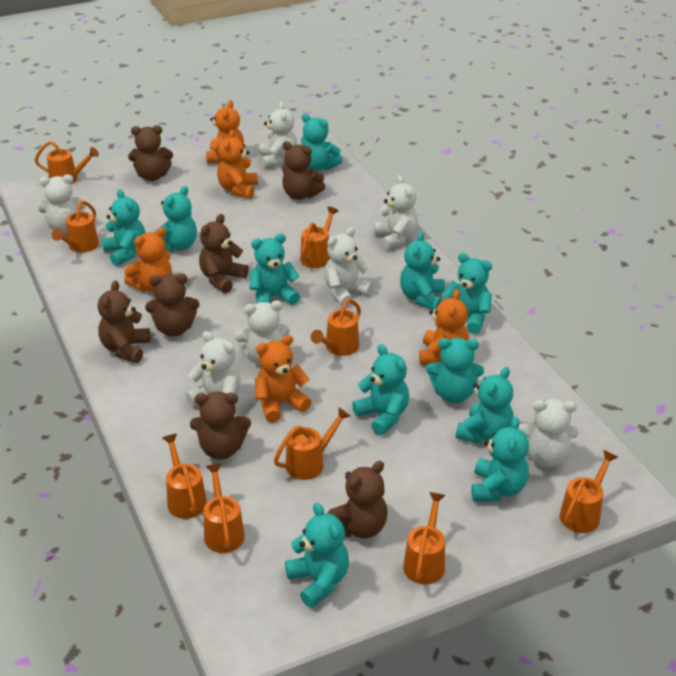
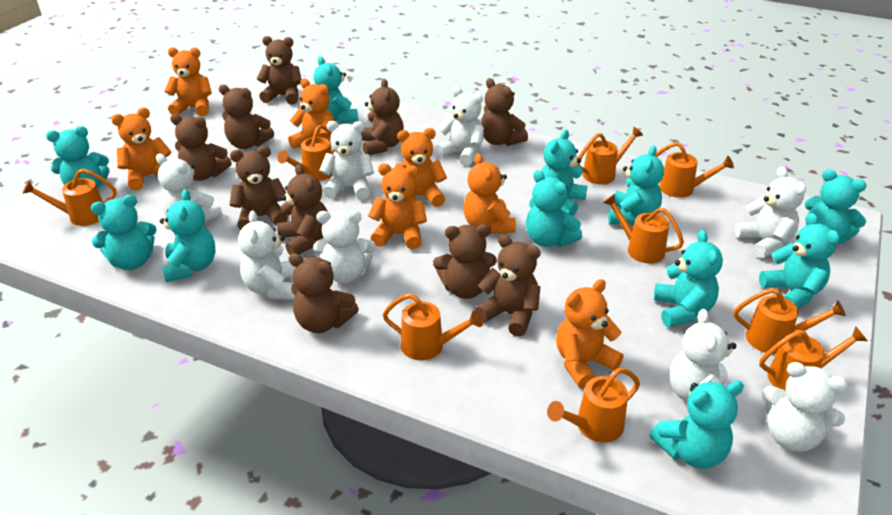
brown teddy bear: 7 -> 10
orange teddy bear: 5 -> 7
white teddy bear: 7 -> 8

